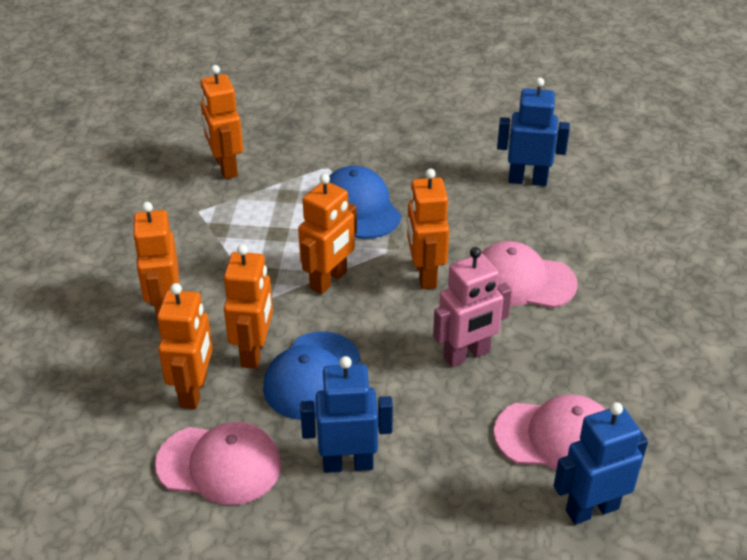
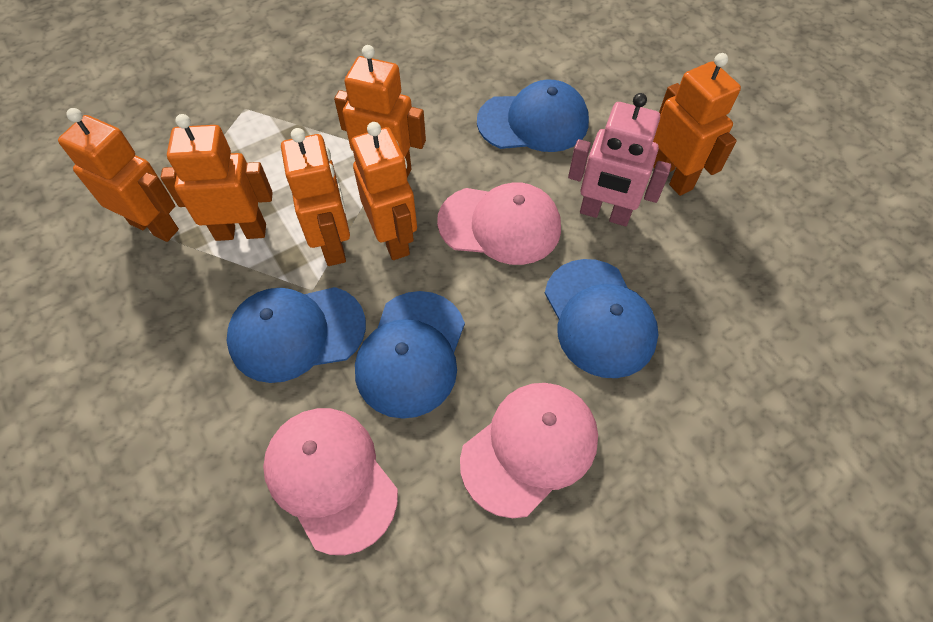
blue cap: 2 -> 4
blue robot: 3 -> 0

